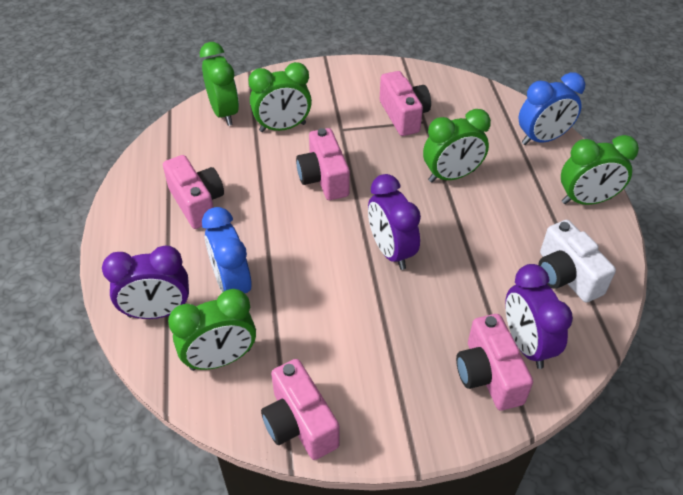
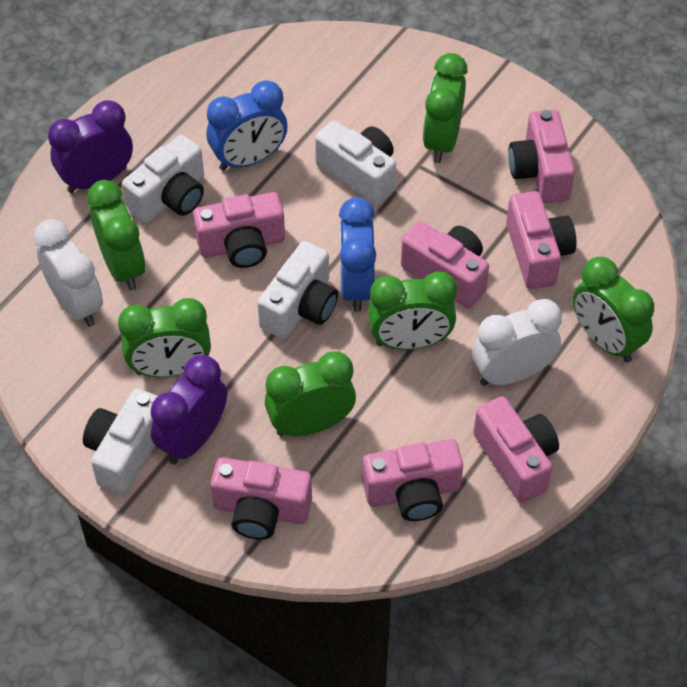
green clock: 5 -> 6
pink camera: 5 -> 7
purple clock: 3 -> 2
white camera: 1 -> 4
white clock: 0 -> 2

